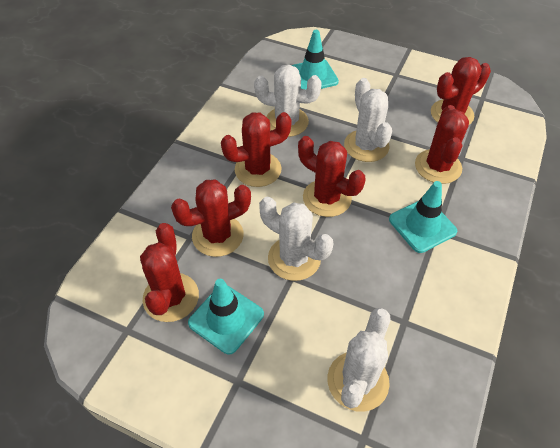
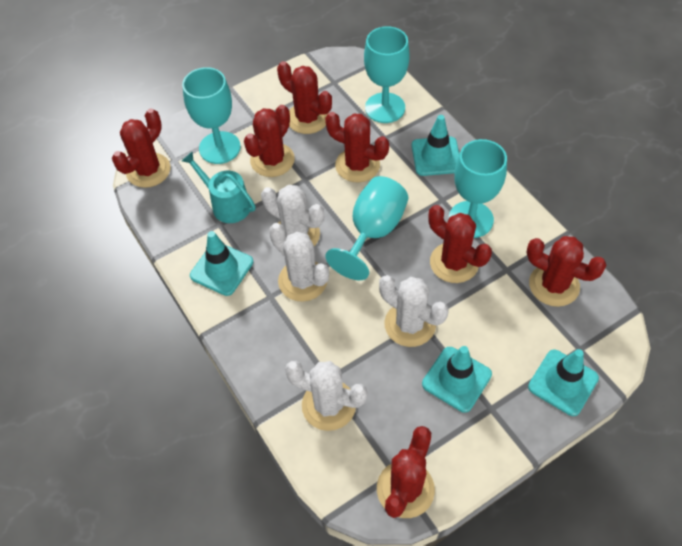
red cactus: 6 -> 7
turquoise goblet: 0 -> 4
turquoise traffic cone: 3 -> 4
turquoise watering can: 0 -> 1

